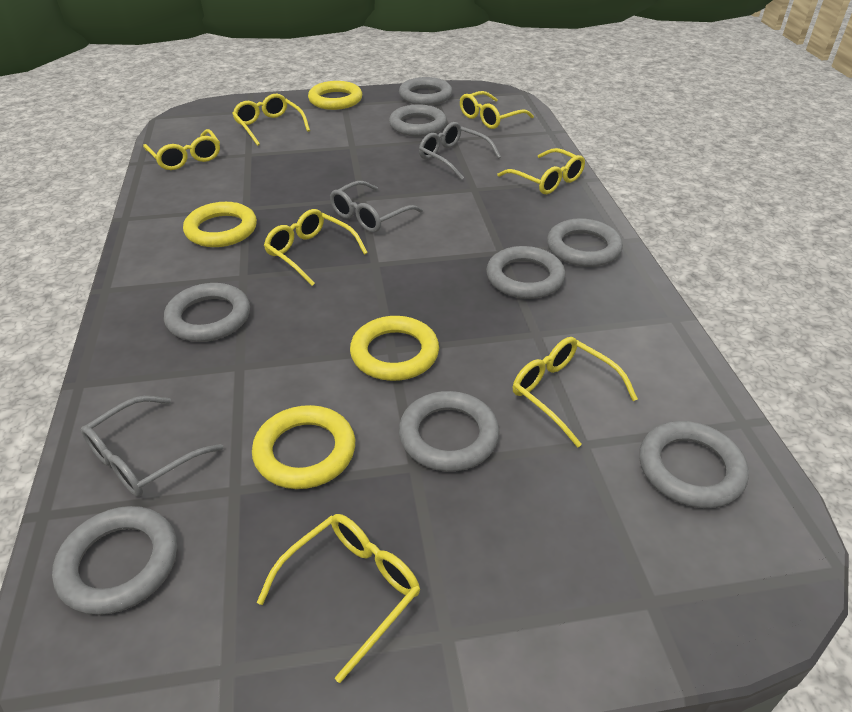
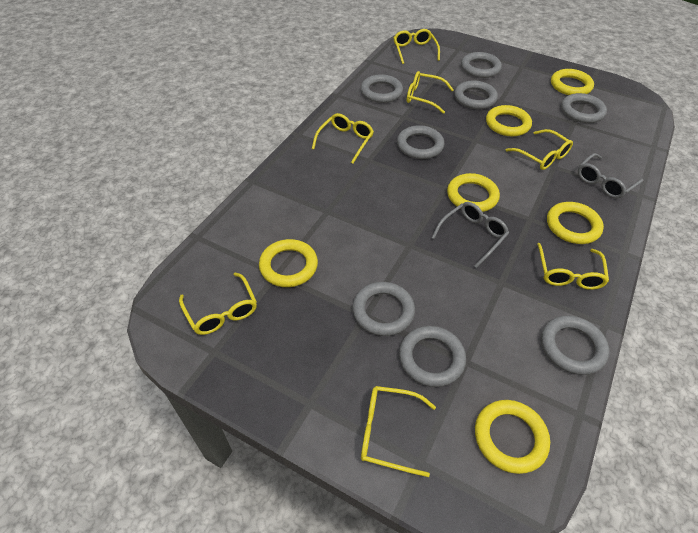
grey glasses: 3 -> 2
yellow ring: 4 -> 6

